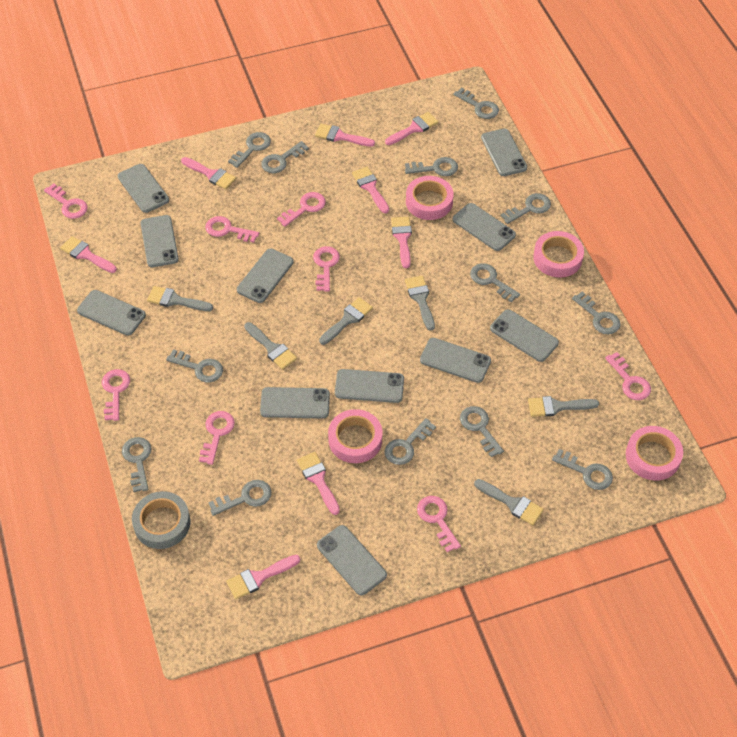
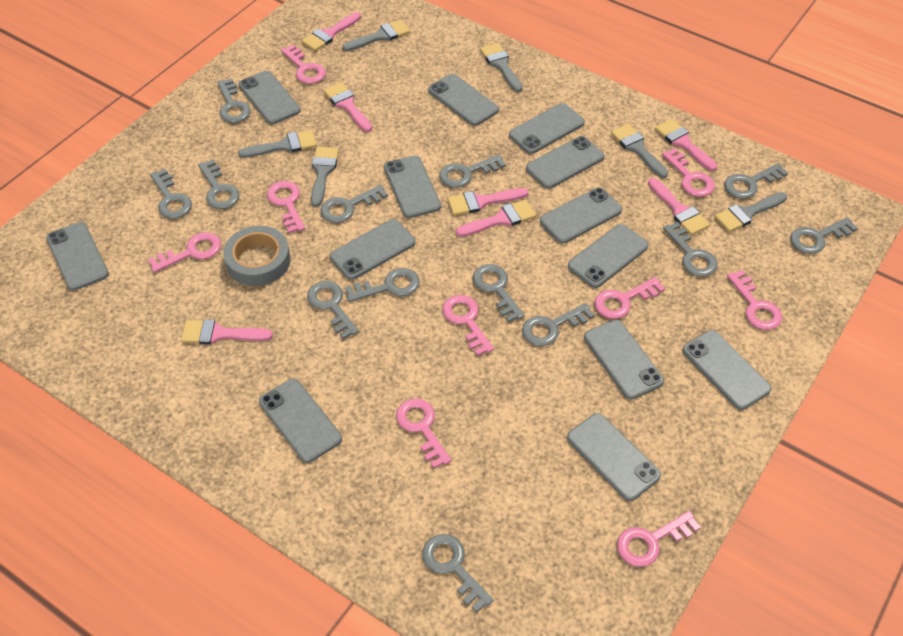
grey phone: 11 -> 13
pink brush: 8 -> 7
pink key: 8 -> 9
pink tape: 4 -> 0

